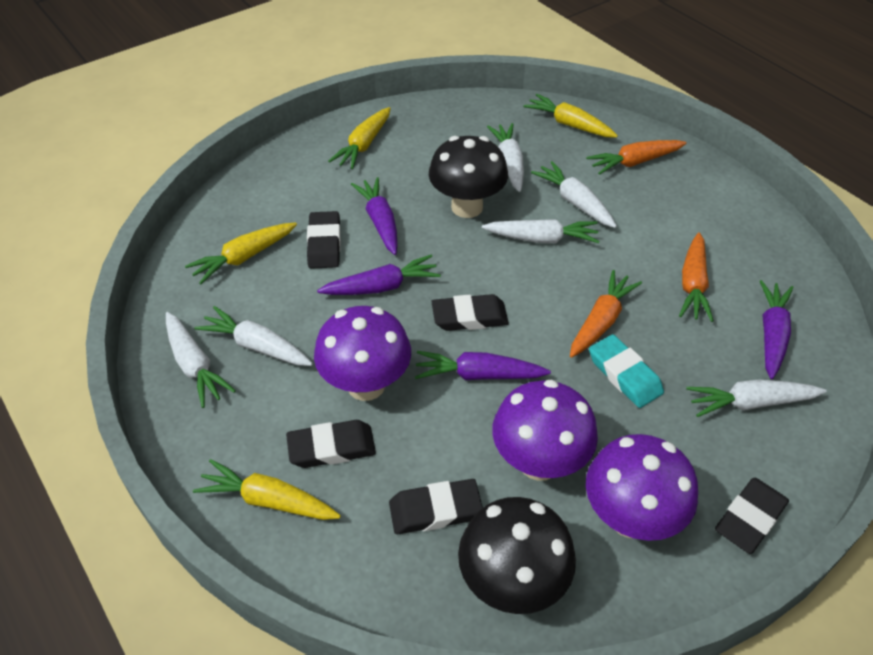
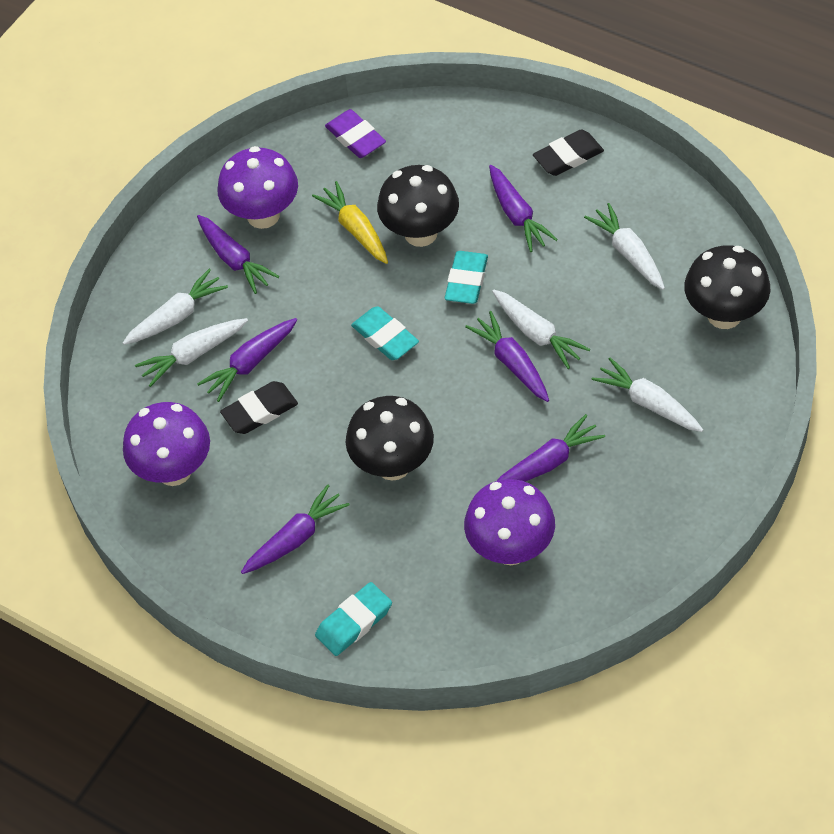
black eraser: 5 -> 2
black mushroom: 2 -> 3
orange carrot: 3 -> 0
purple carrot: 4 -> 6
purple eraser: 0 -> 1
turquoise eraser: 1 -> 3
white carrot: 6 -> 5
yellow carrot: 4 -> 1

